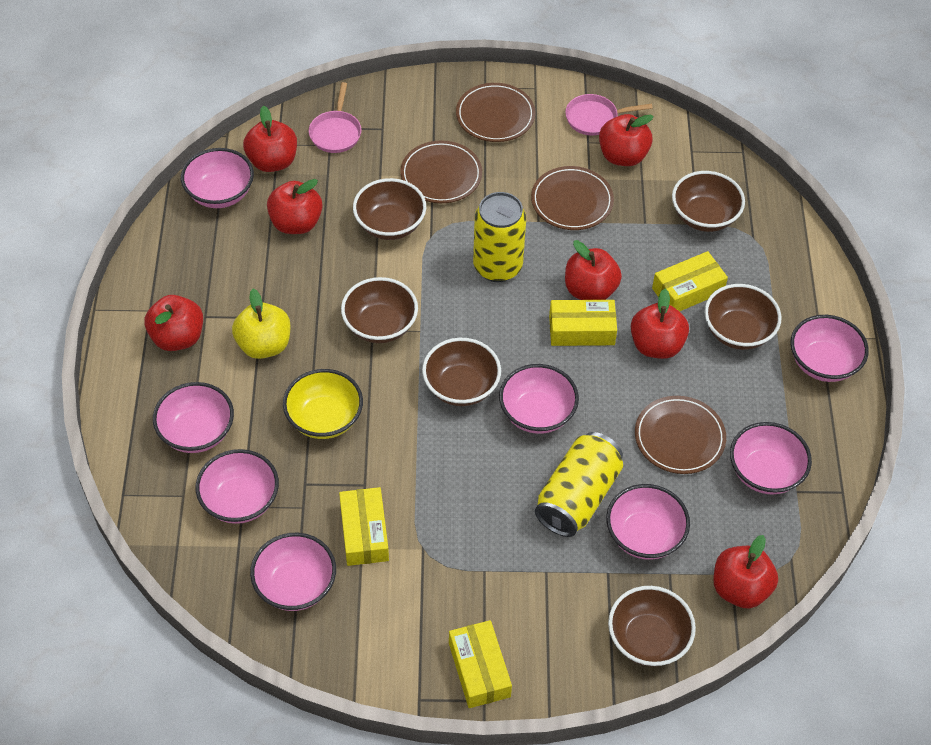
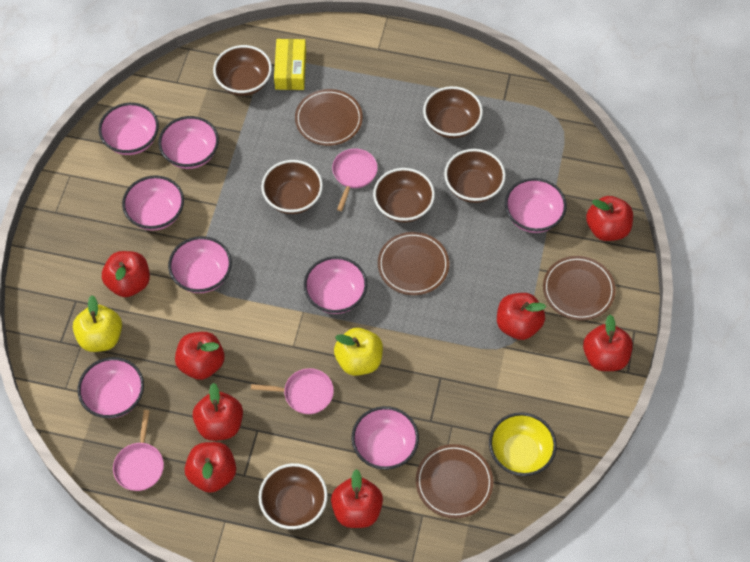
pink pan: 2 -> 3
red apple: 7 -> 8
yellow apple: 1 -> 2
yellow box: 4 -> 1
yellow can: 2 -> 0

